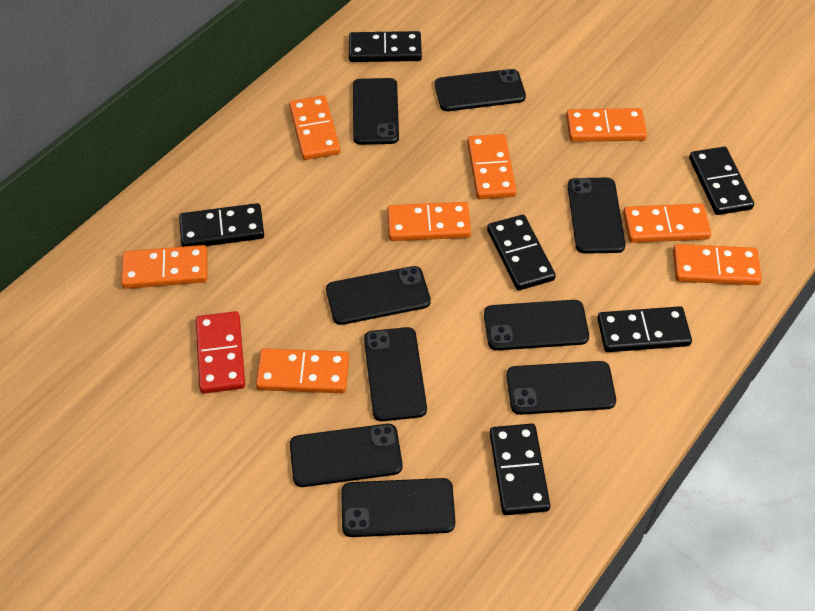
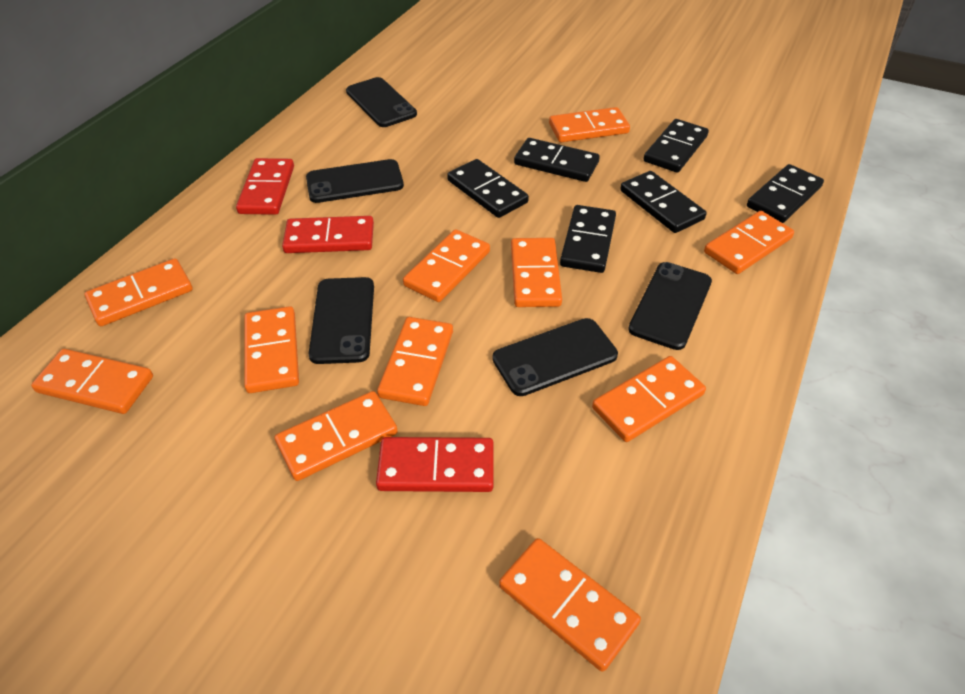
black phone: 9 -> 5
orange domino: 8 -> 11
red domino: 1 -> 3

